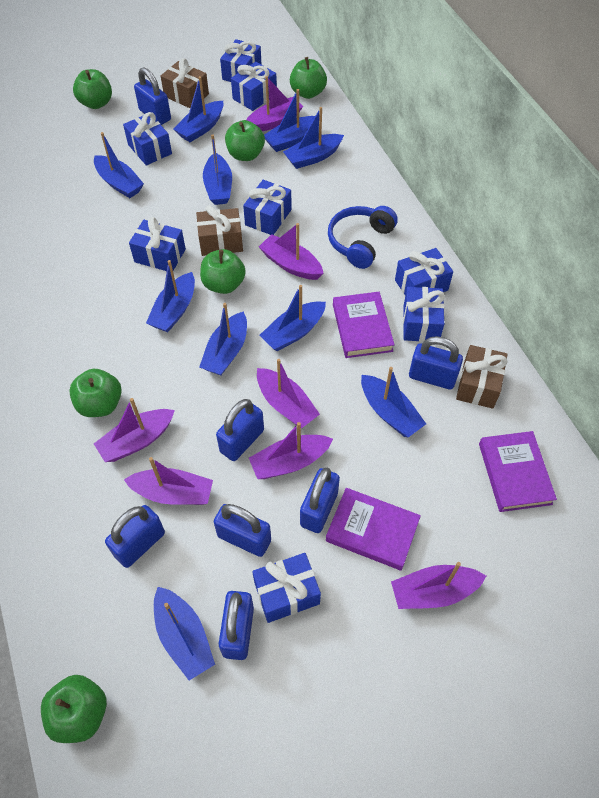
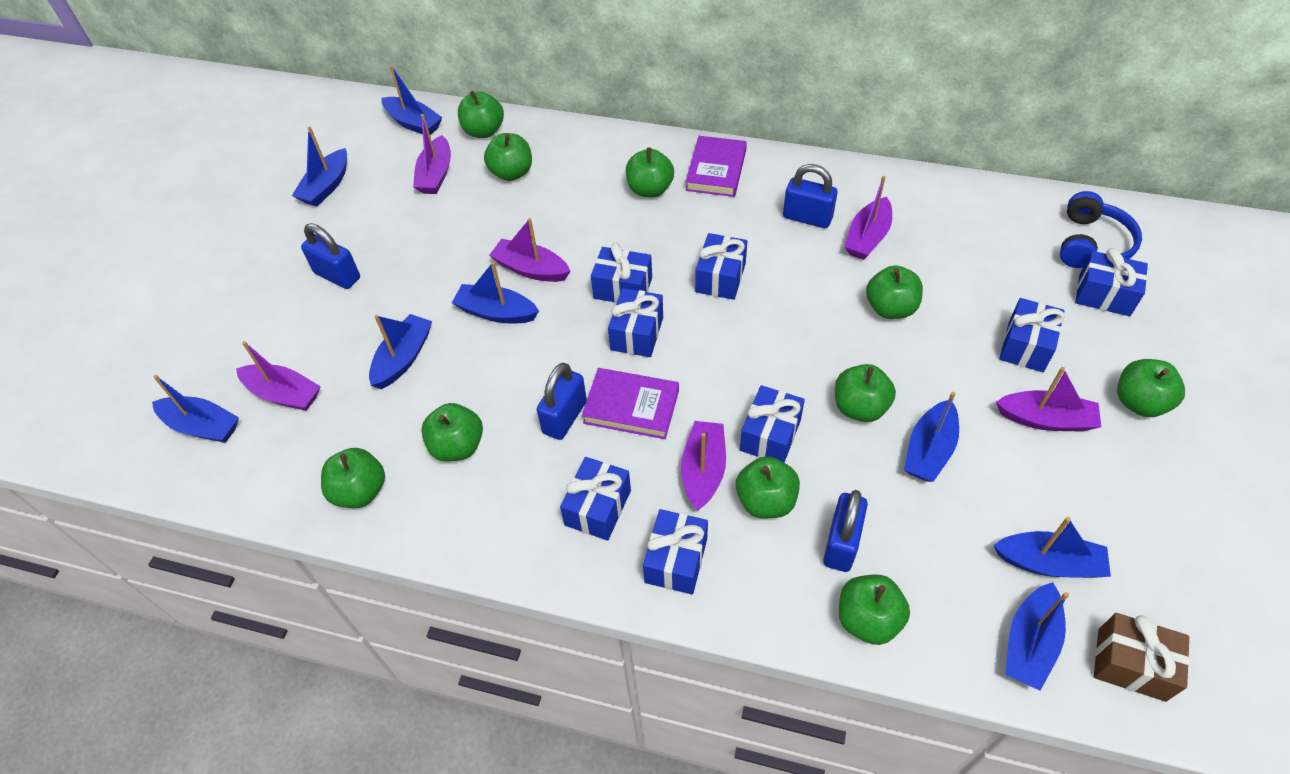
blue boat: 10 -> 8
blue padlock: 7 -> 4
brown gift: 3 -> 1
green apple: 6 -> 10
purple boat: 7 -> 6
purple book: 3 -> 2

